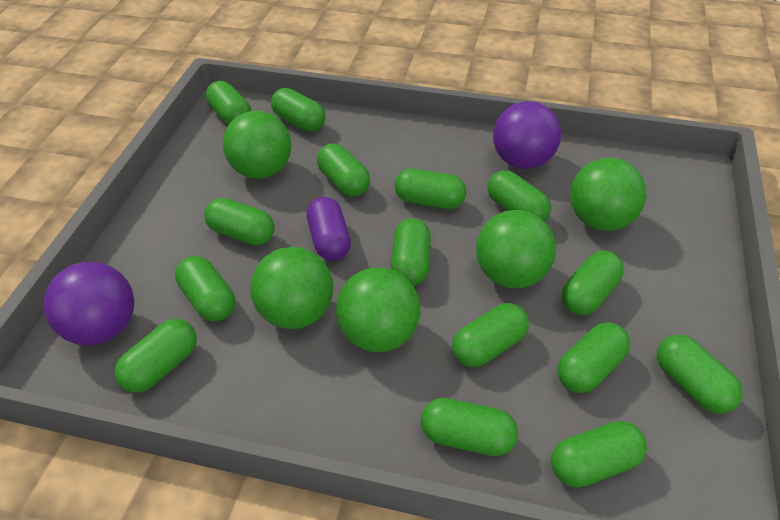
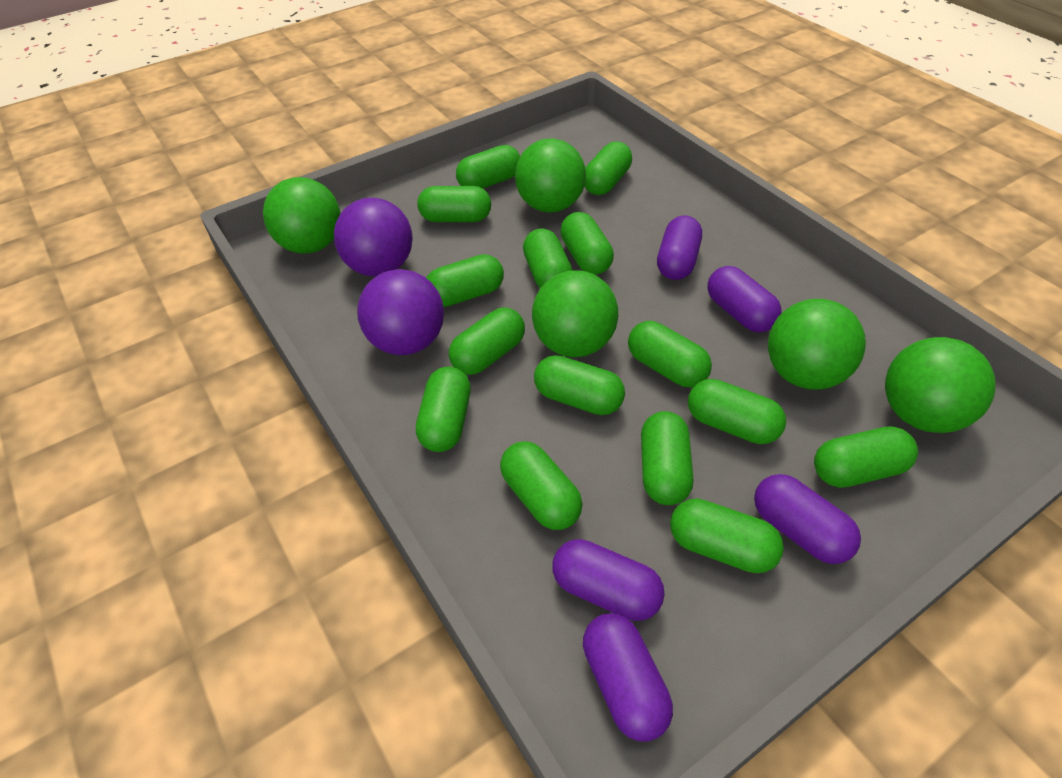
purple capsule: 1 -> 5

